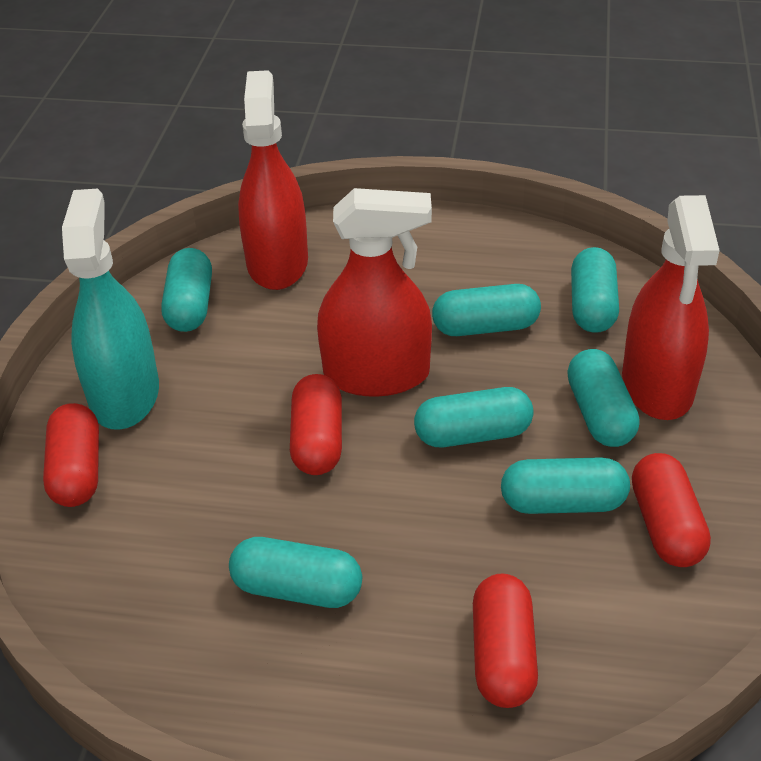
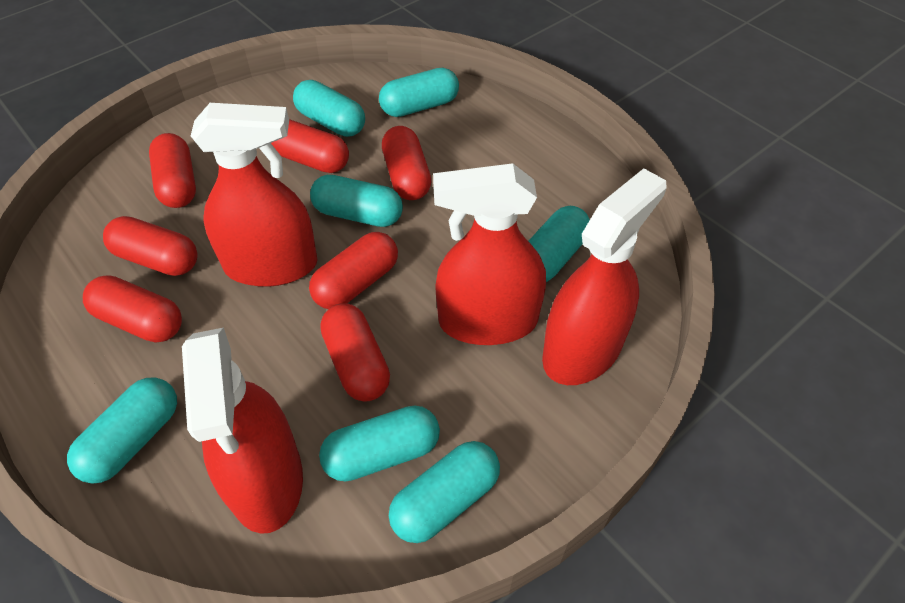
red capsule: 4 -> 7
red spray bottle: 3 -> 4
turquoise spray bottle: 1 -> 0

